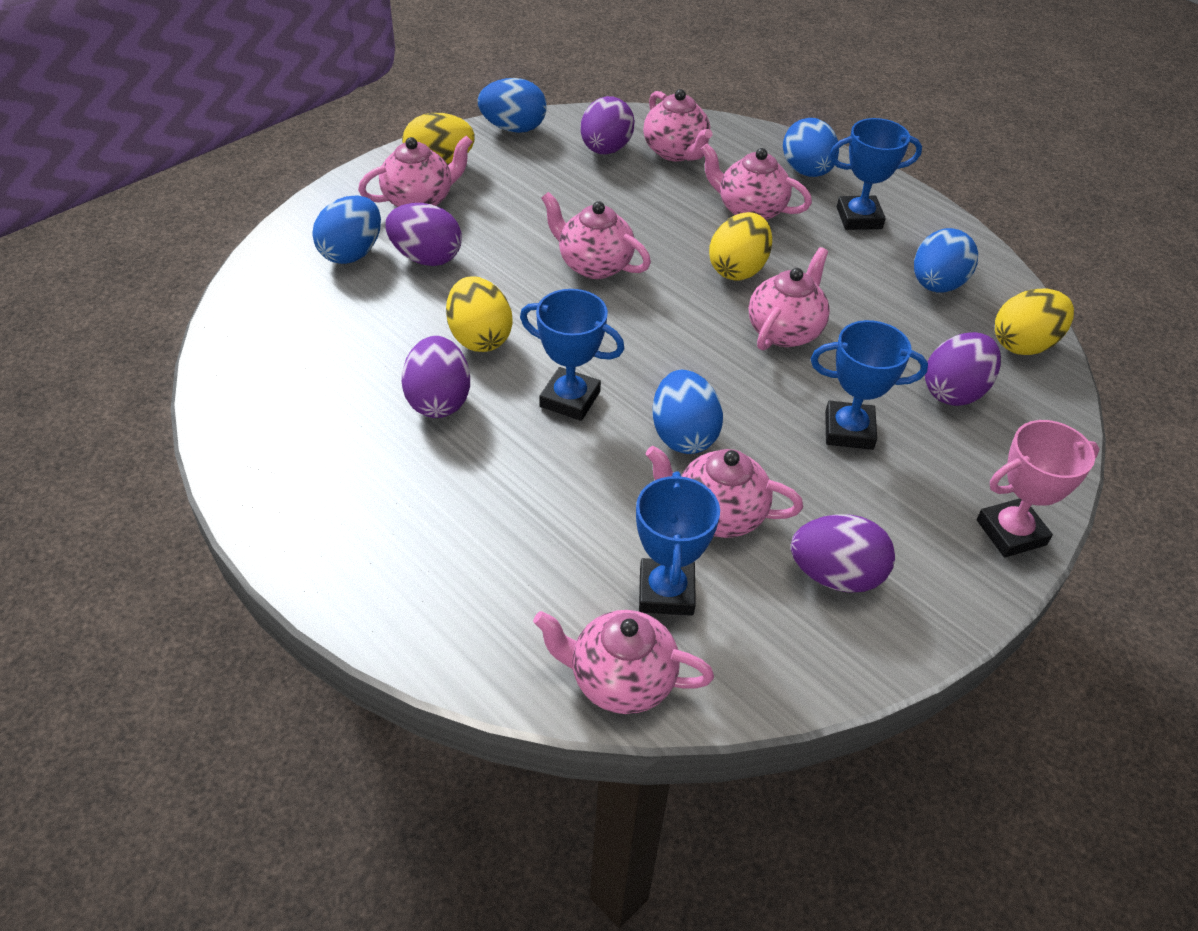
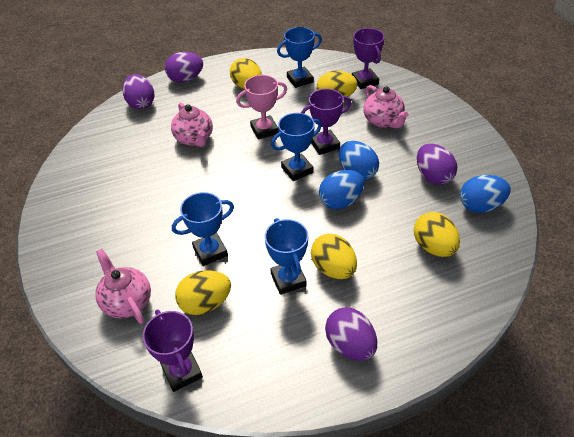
blue egg: 5 -> 3
pink teapot: 7 -> 3
purple egg: 5 -> 4
purple trophy: 0 -> 3
yellow egg: 4 -> 5

